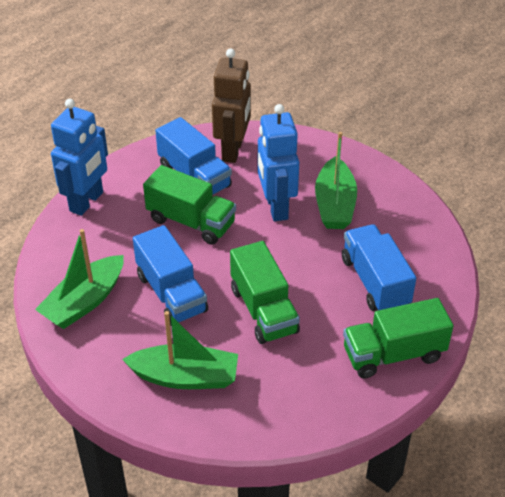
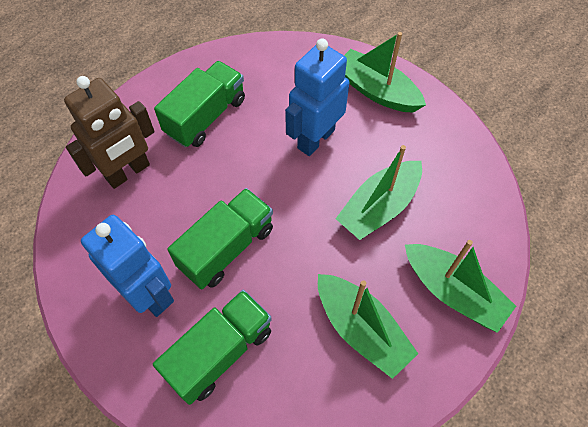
blue truck: 3 -> 0
green boat: 3 -> 4

